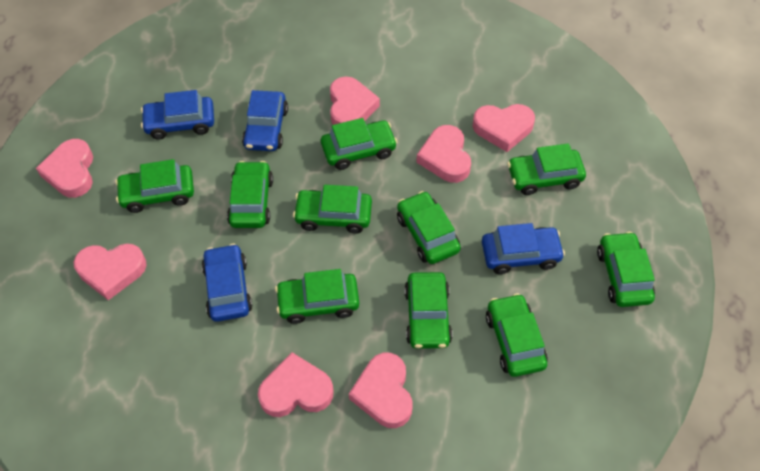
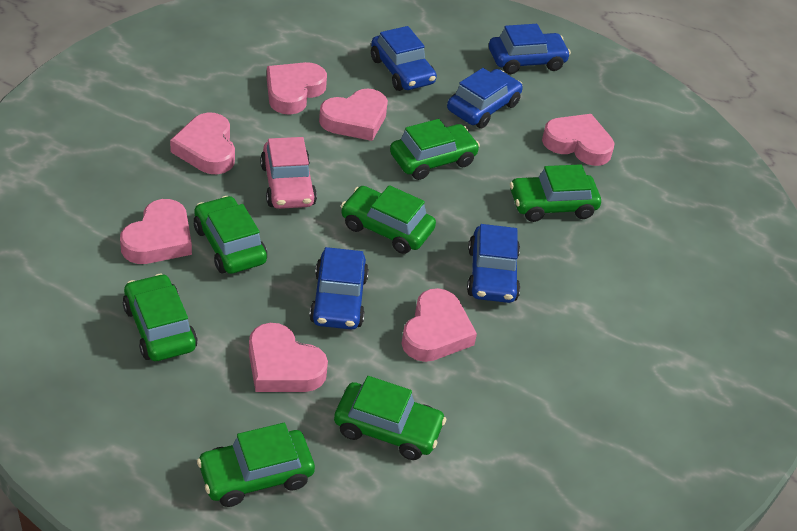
blue car: 4 -> 5
green car: 10 -> 7
pink car: 0 -> 1

